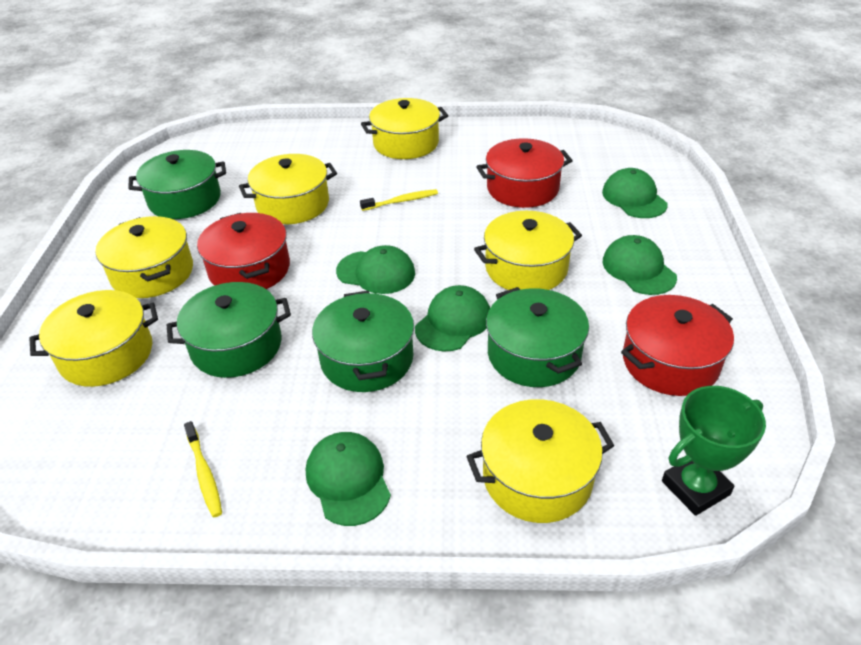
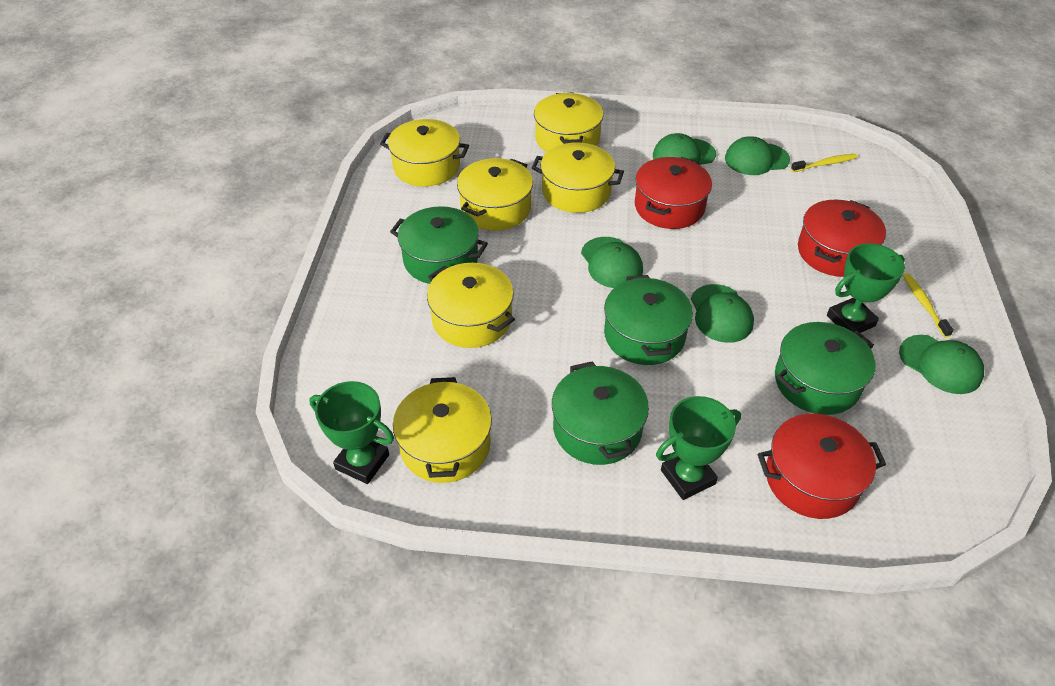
green trophy: 1 -> 3

